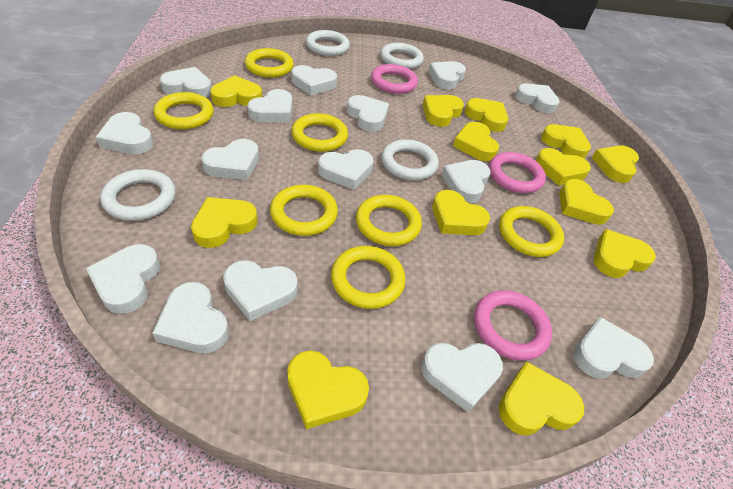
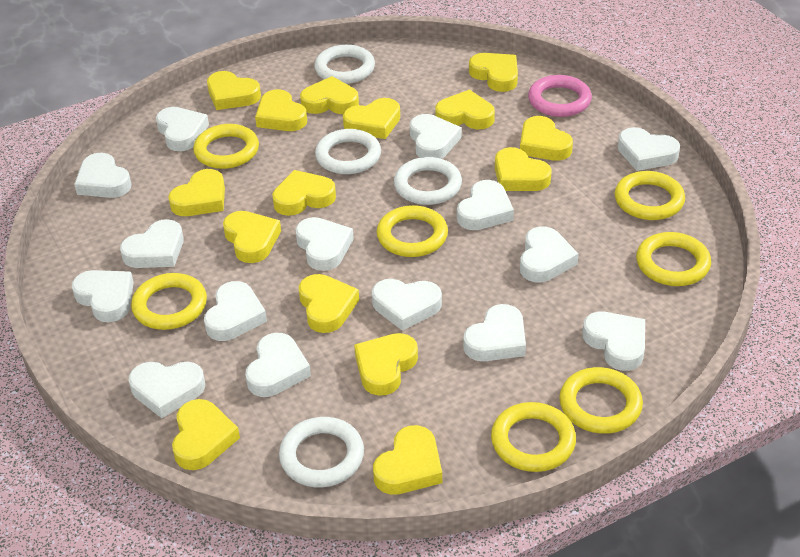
pink ring: 3 -> 1
yellow heart: 13 -> 15

